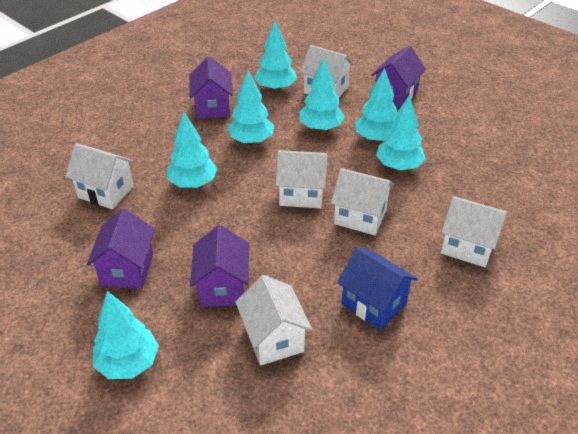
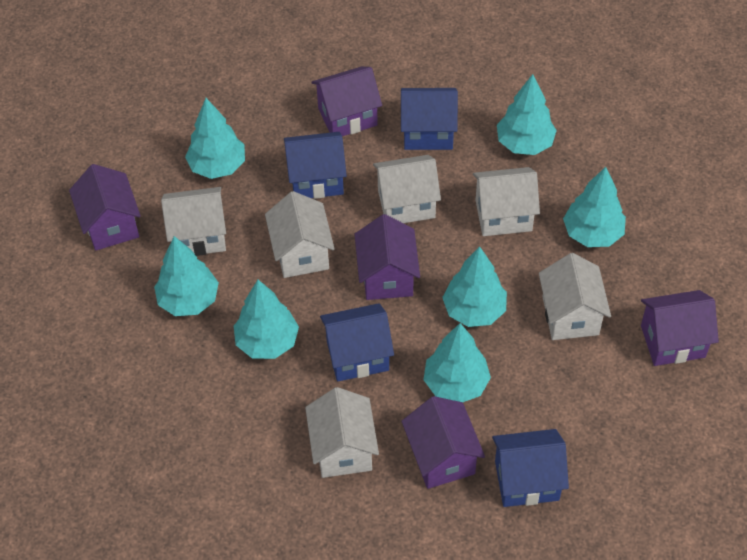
blue house: 1 -> 4
purple house: 4 -> 5

